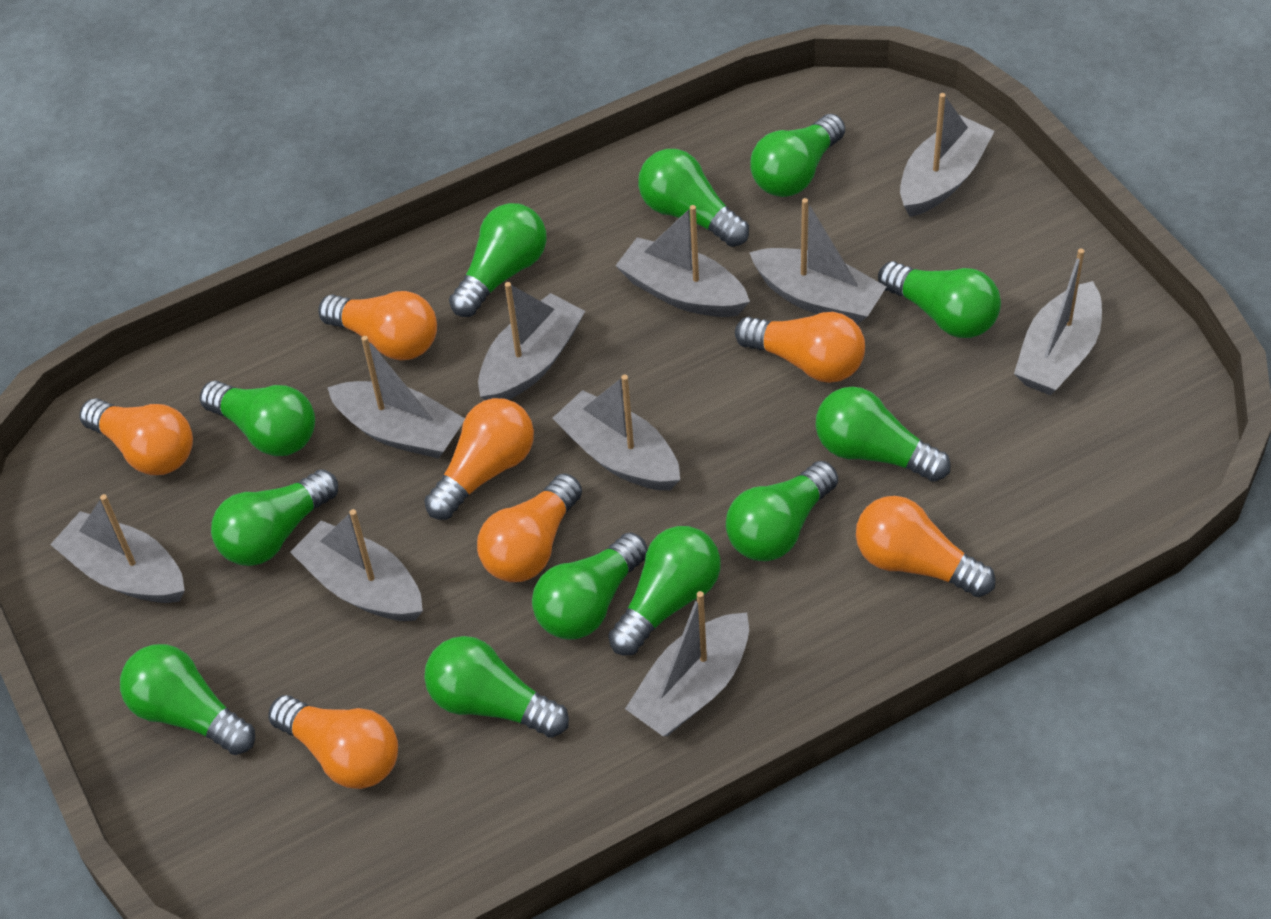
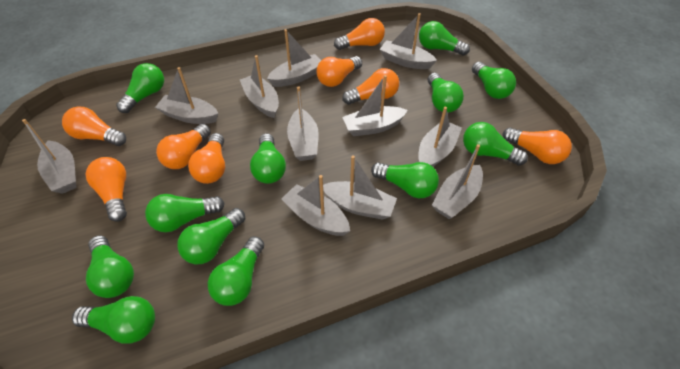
grey boat: 10 -> 11
orange light bulb: 7 -> 8

